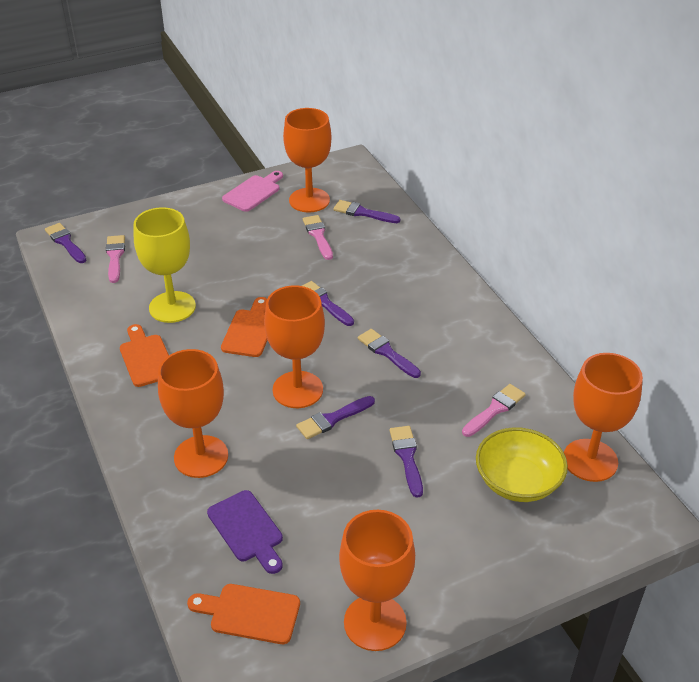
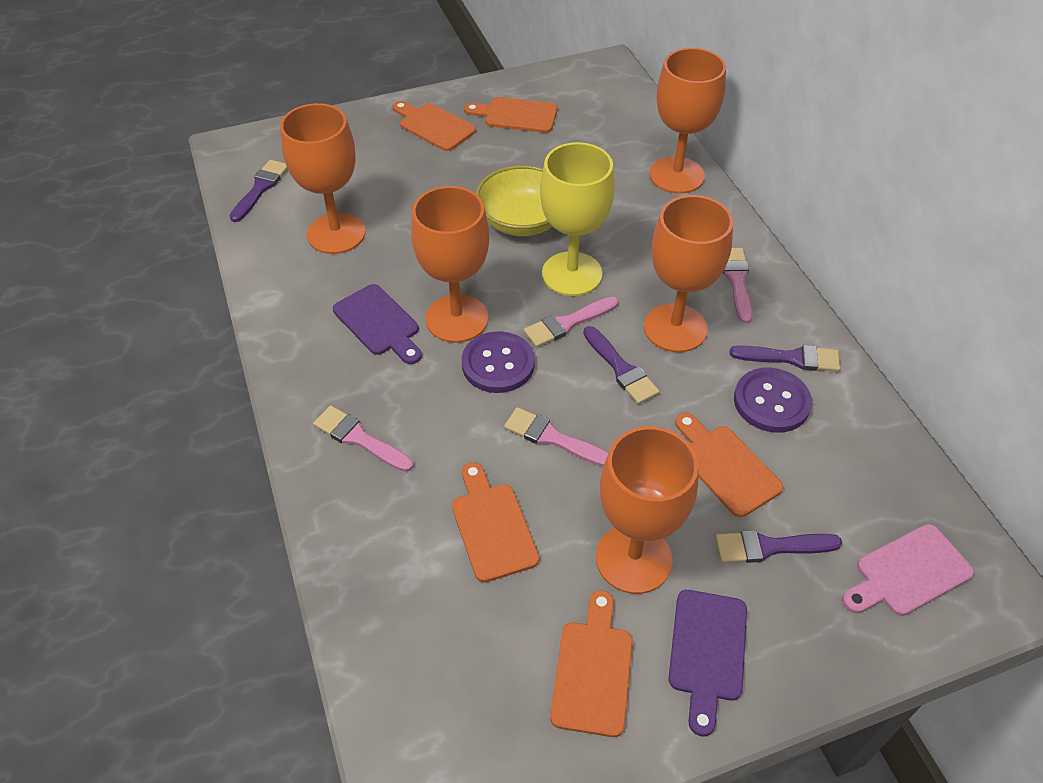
orange cutting board: 3 -> 5
pink brush: 3 -> 4
purple brush: 6 -> 4
purple button: 0 -> 2
purple cutting board: 1 -> 2

